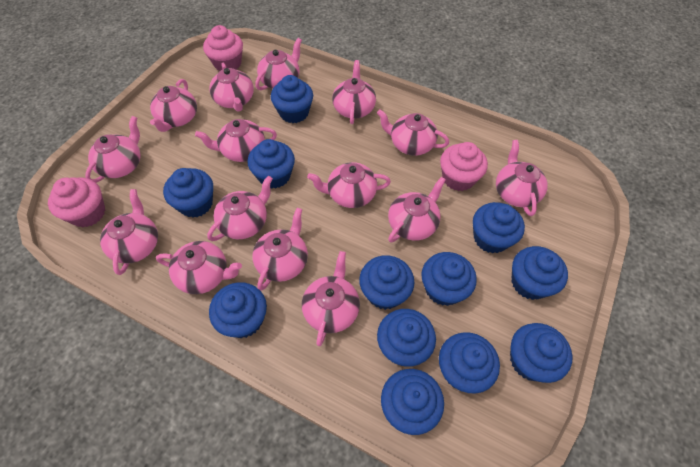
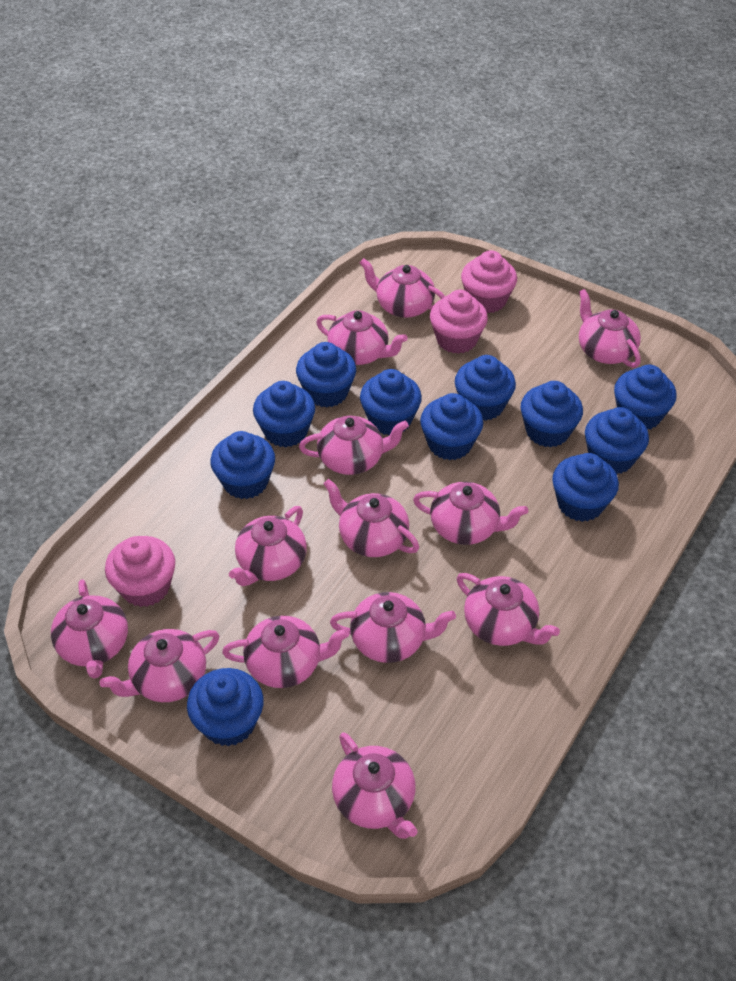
blue cupcake: 12 -> 11
pink teapot: 15 -> 13

